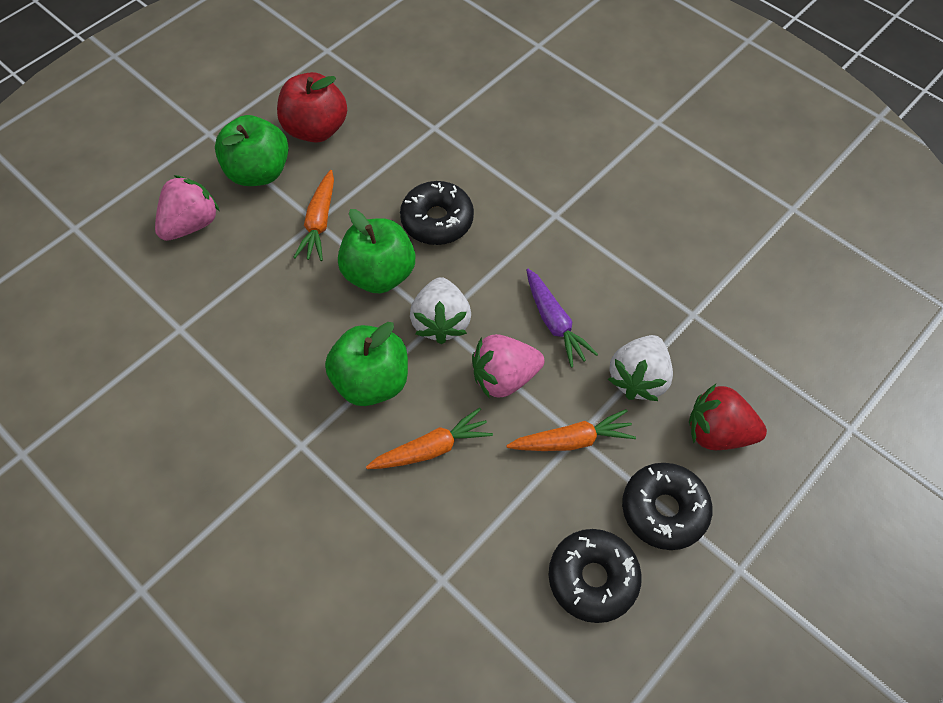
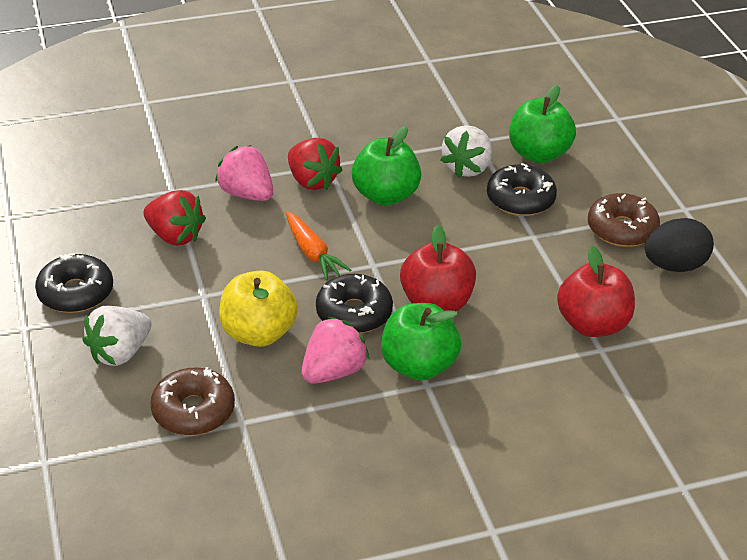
black egg: 0 -> 1
brown donut: 0 -> 2
orange carrot: 3 -> 1
purple carrot: 1 -> 0
red apple: 1 -> 2
red strawberry: 1 -> 2
yellow apple: 0 -> 1

